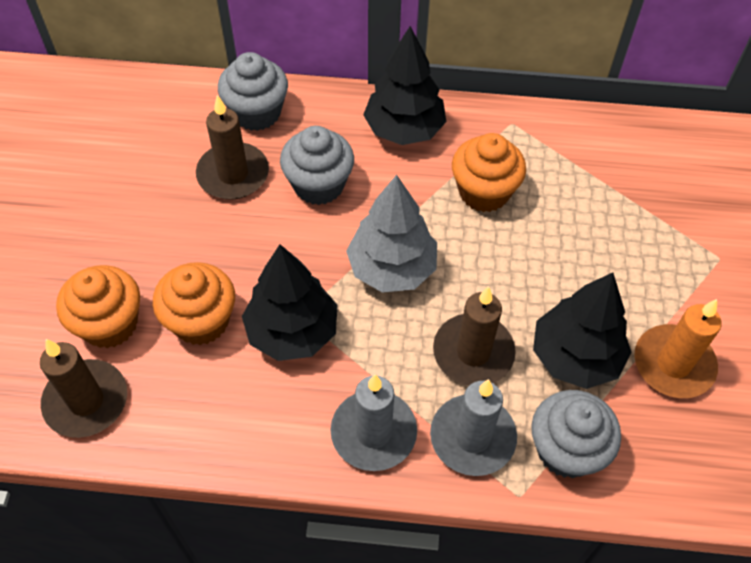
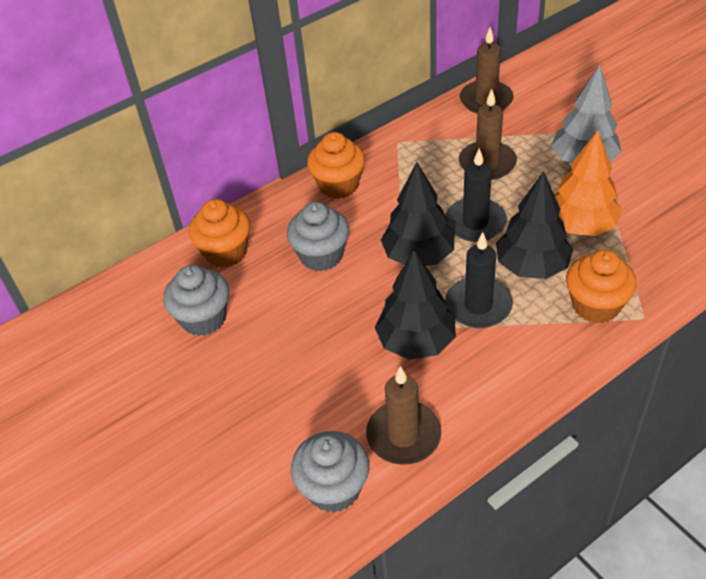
black candle: 0 -> 2
grey candle: 2 -> 0
orange candle: 1 -> 0
orange tree: 0 -> 1

